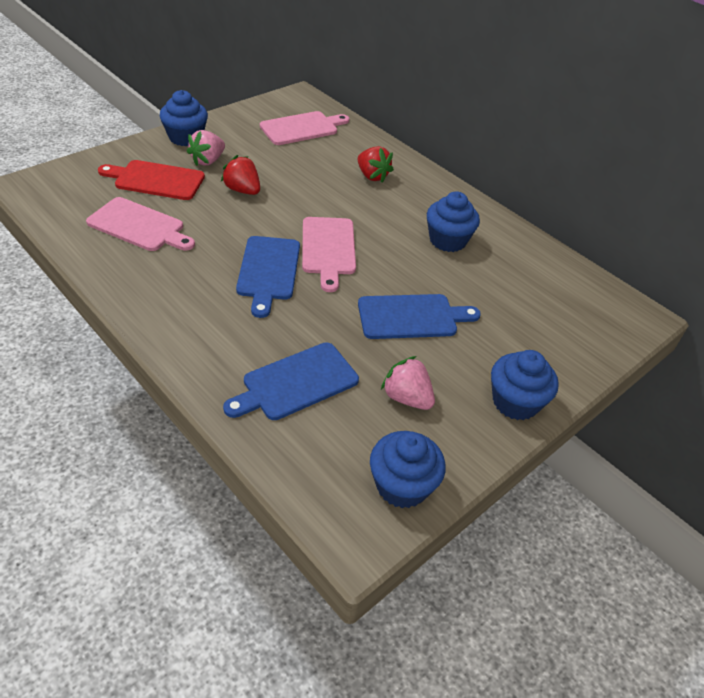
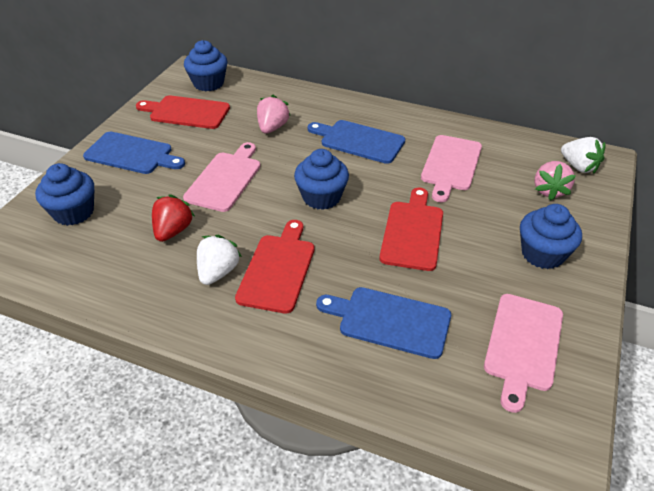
red cutting board: 1 -> 3
red strawberry: 2 -> 1
white strawberry: 0 -> 2

